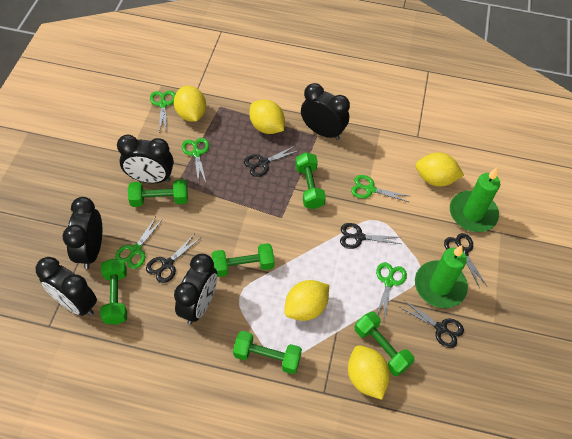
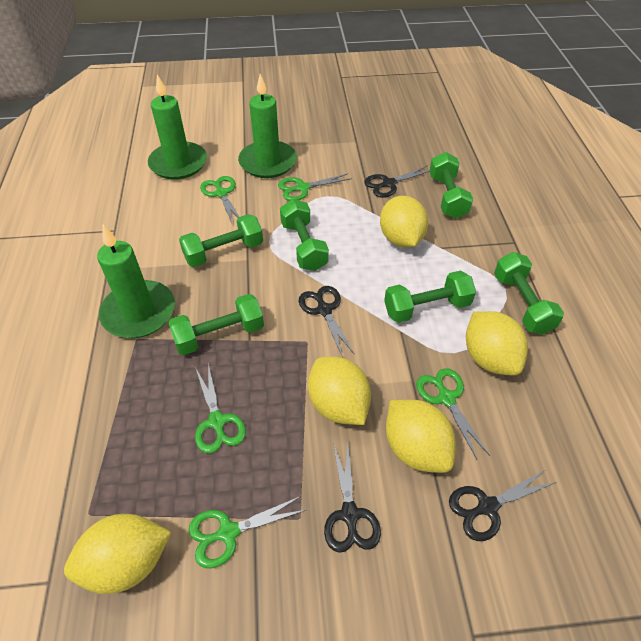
black clock: 5 -> 0
black scissors: 5 -> 4
green candle: 2 -> 3

